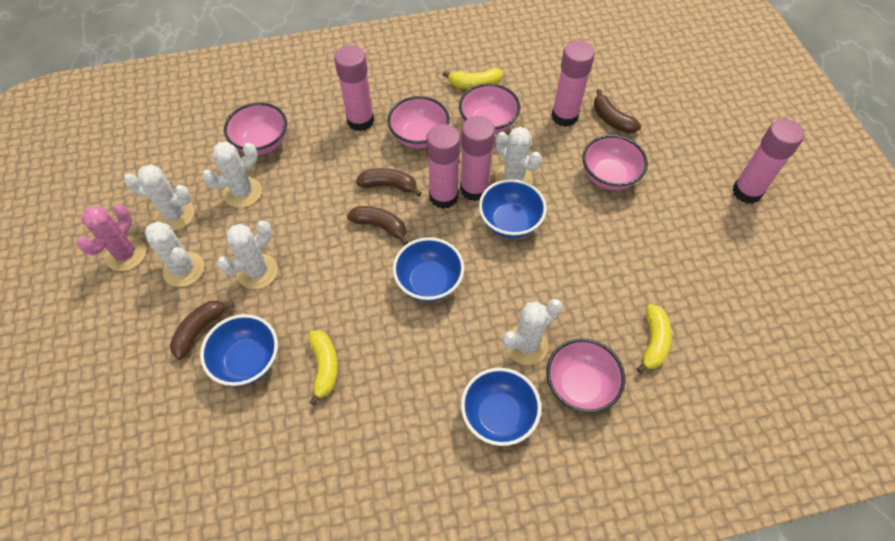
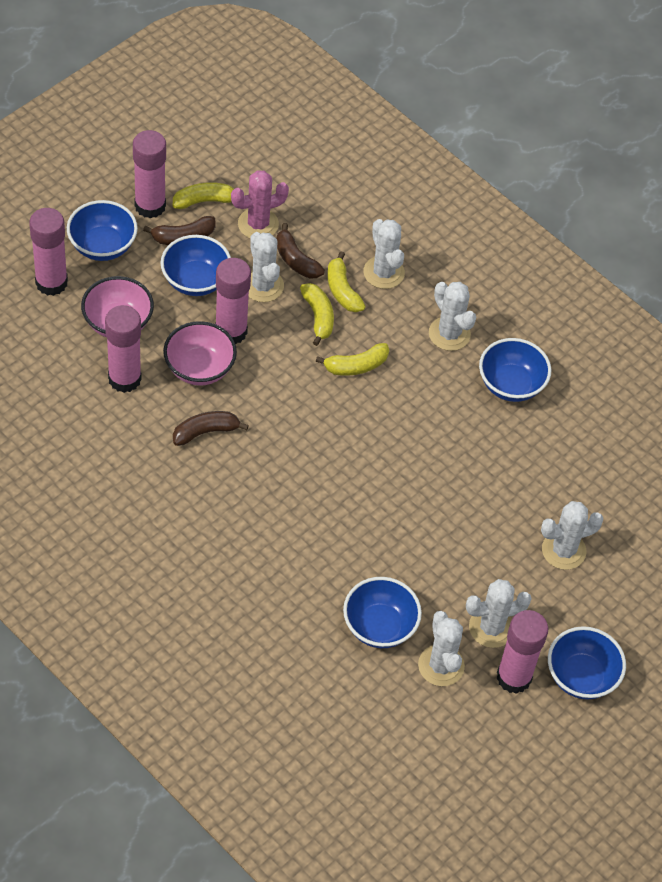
blue bowl: 4 -> 5
brown banana: 4 -> 3
pink bowl: 5 -> 2
yellow banana: 3 -> 4

